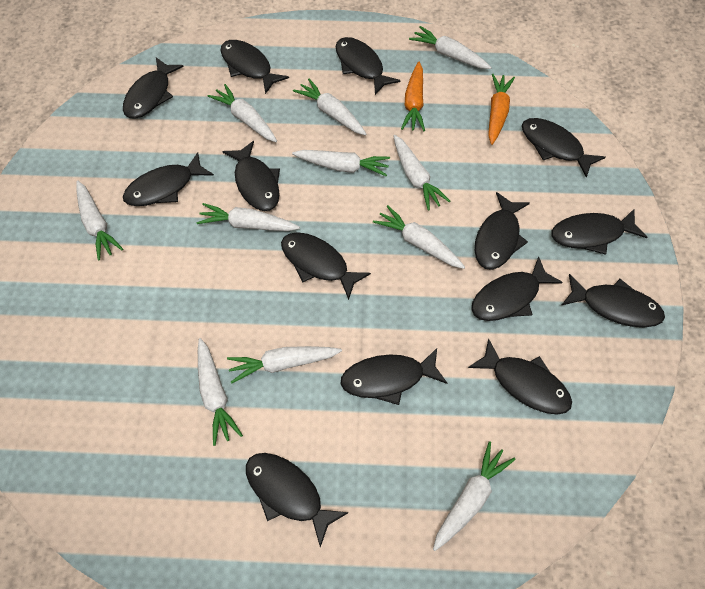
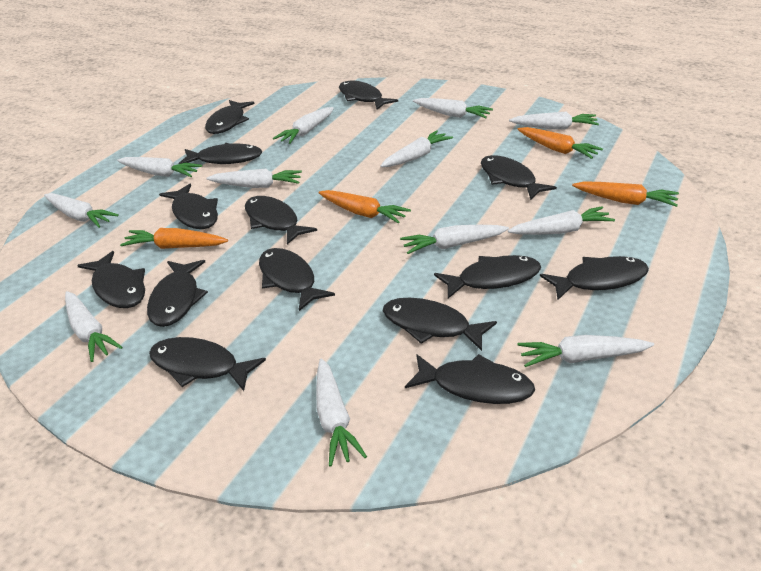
orange carrot: 2 -> 4
white carrot: 11 -> 12

